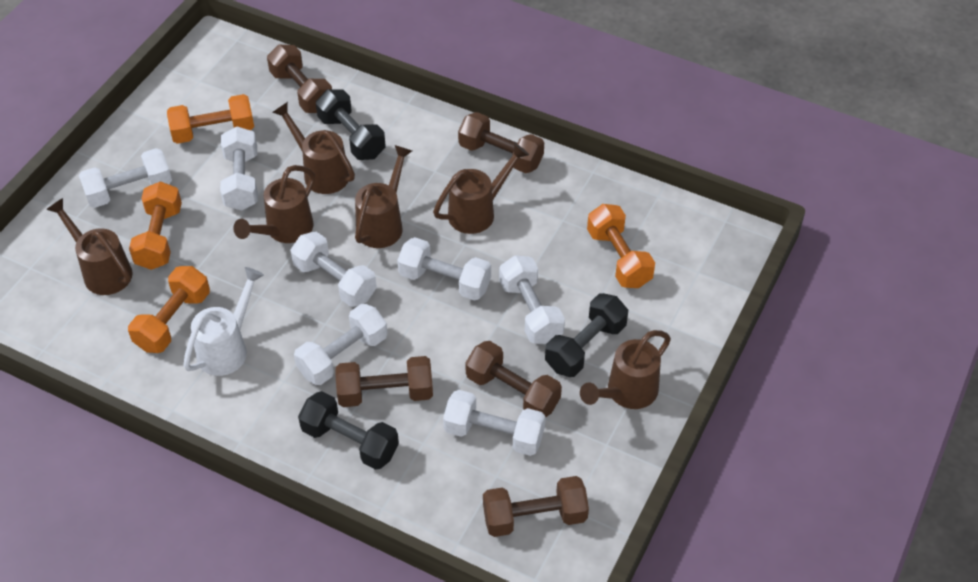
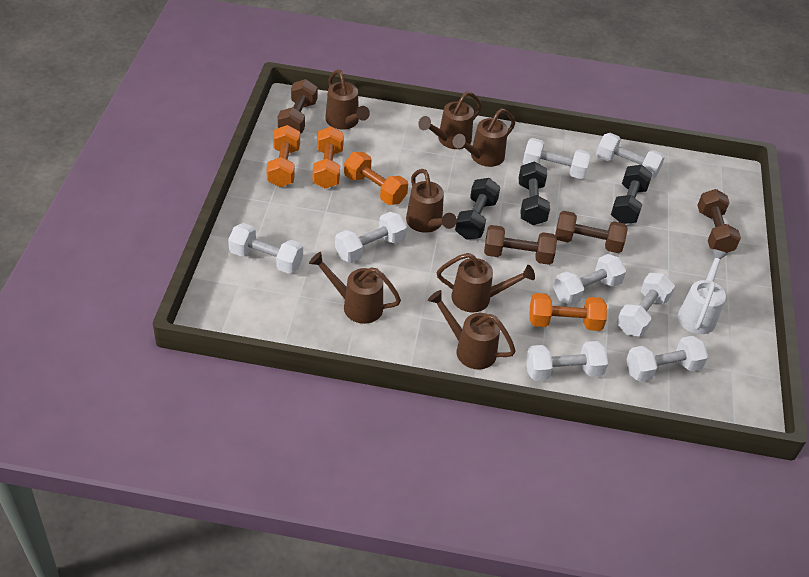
brown dumbbell: 5 -> 4
brown watering can: 6 -> 7
white dumbbell: 7 -> 8

